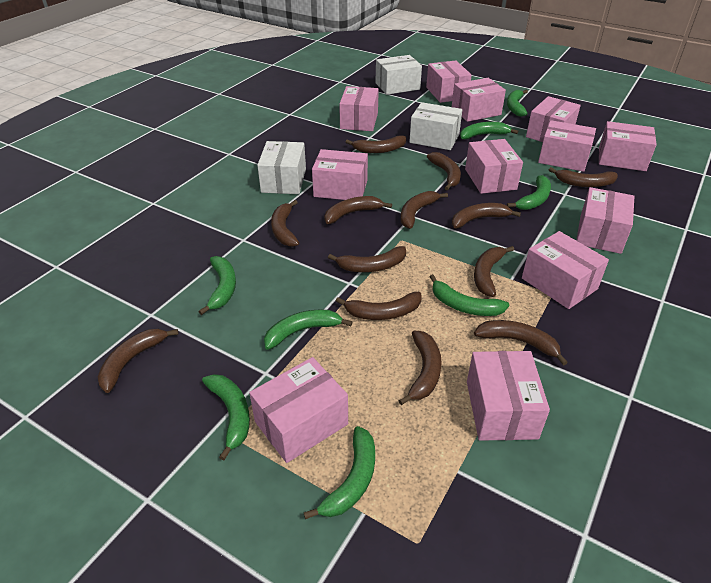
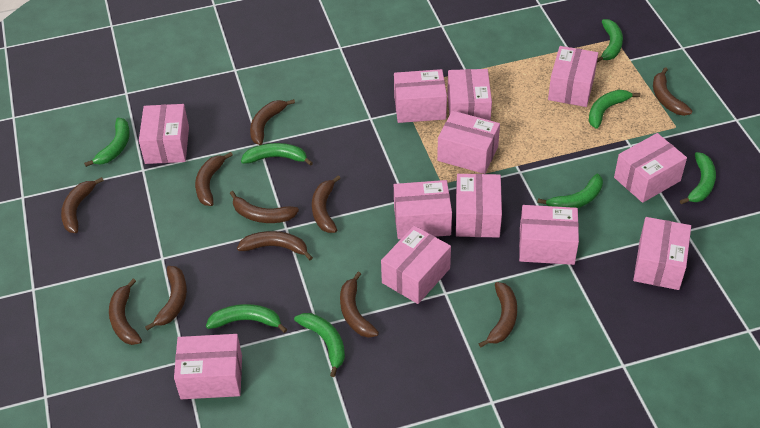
brown banana: 13 -> 11
white box: 3 -> 0

